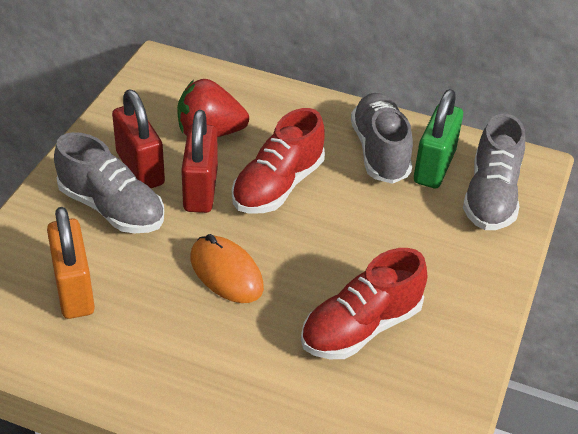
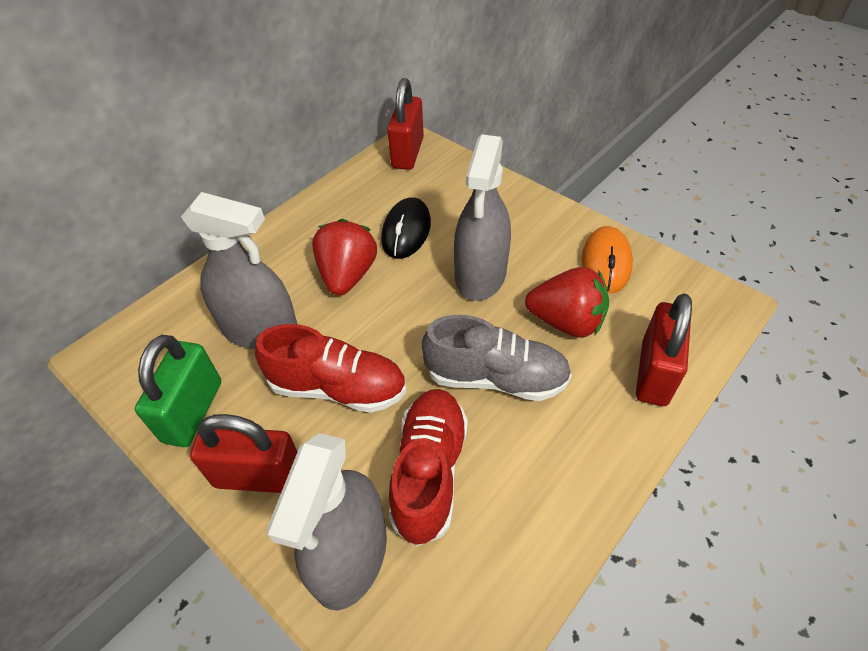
black mouse: 0 -> 1
grey shoe: 3 -> 1
grey spray bottle: 0 -> 3
orange padlock: 1 -> 0
red padlock: 2 -> 3
red strawberry: 1 -> 2

